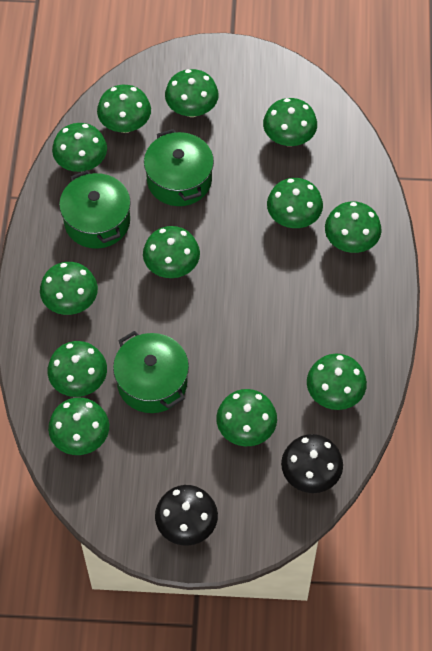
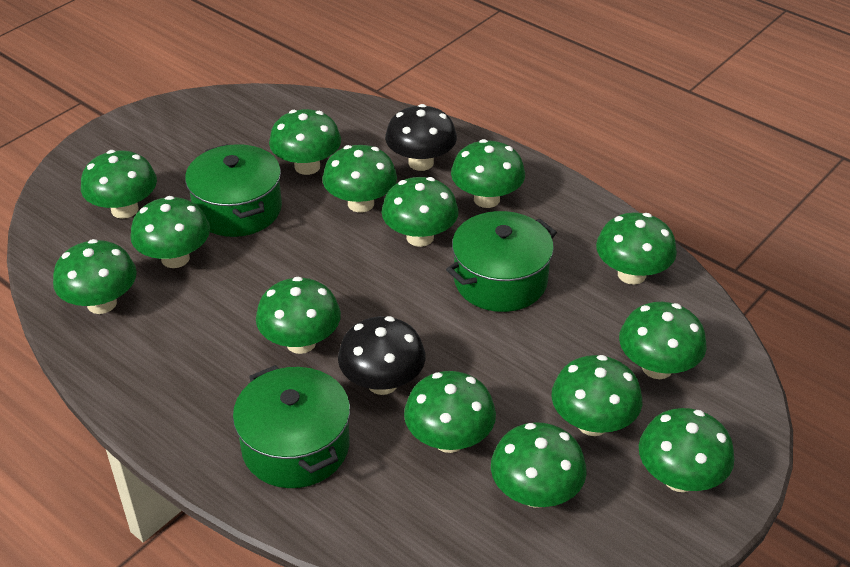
green mushroom: 12 -> 14

